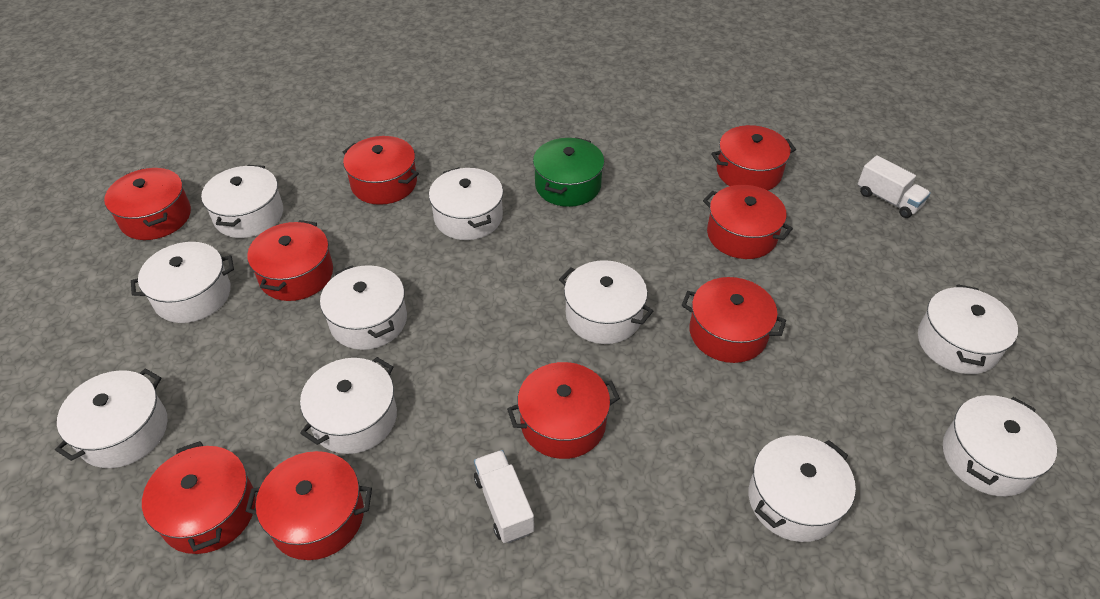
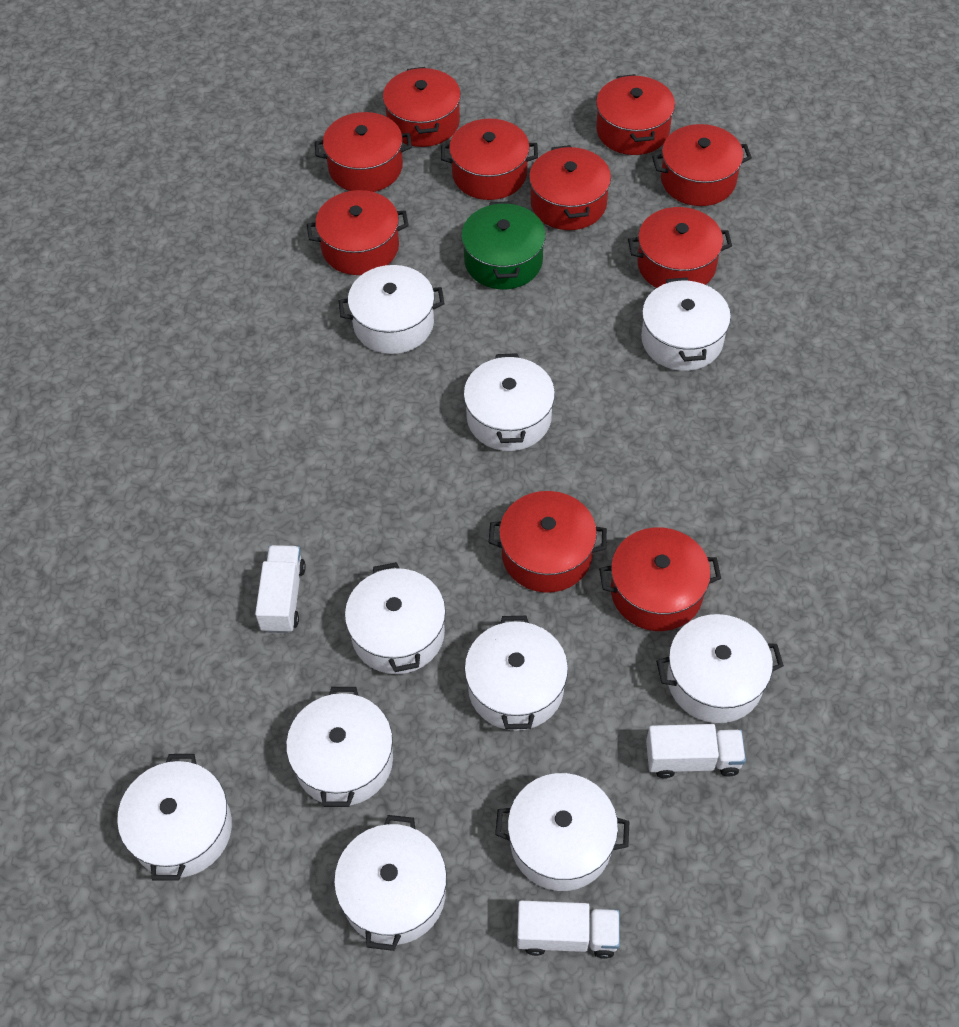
red pot: 9 -> 10
white truck: 2 -> 3

